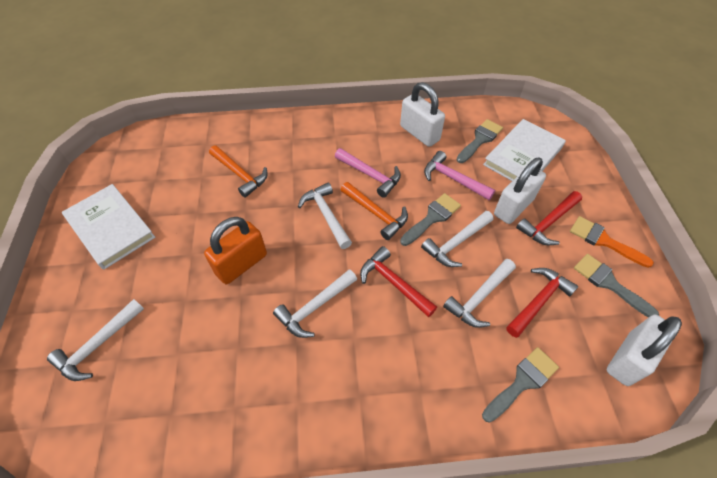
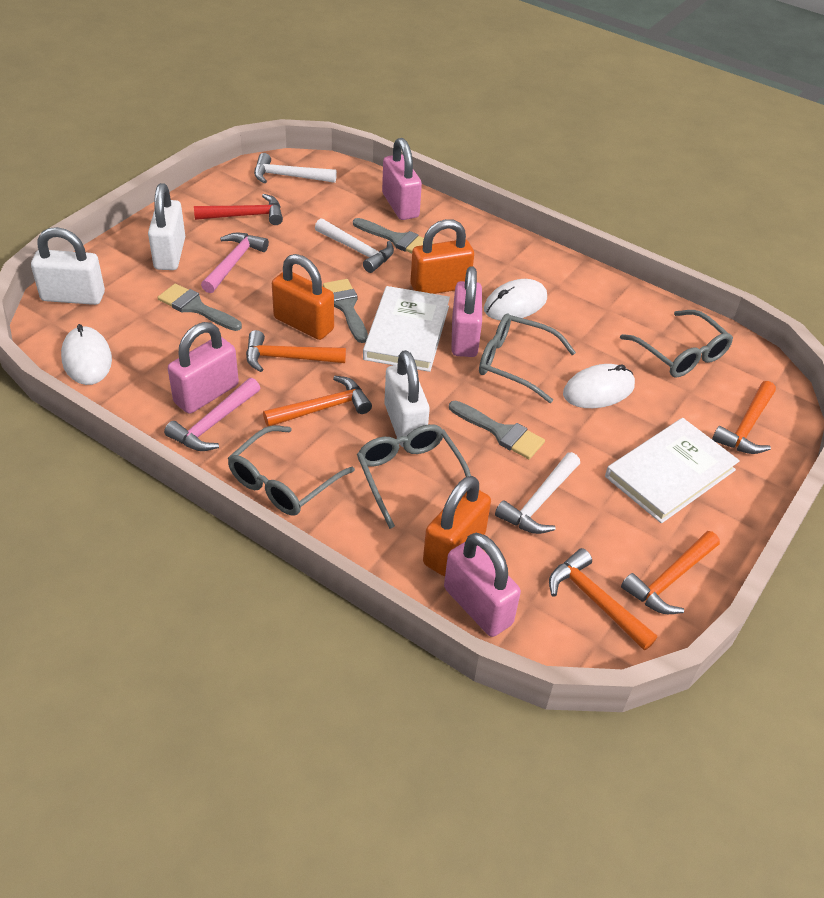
grey glasses: 0 -> 4
orange brush: 1 -> 0
orange hammer: 2 -> 5
orange padlock: 1 -> 3
pink padlock: 0 -> 4
red hammer: 3 -> 1
white hammer: 5 -> 3
white mouse: 0 -> 3

